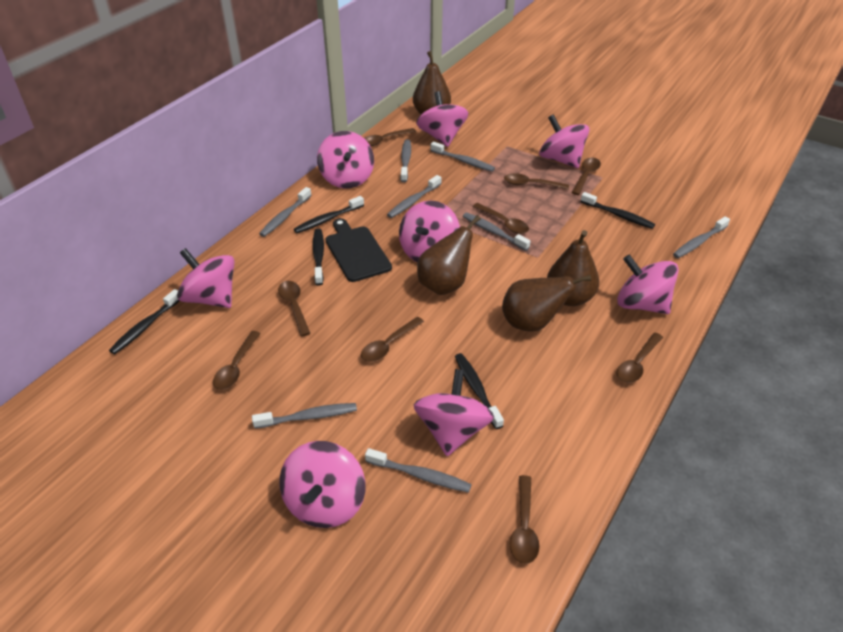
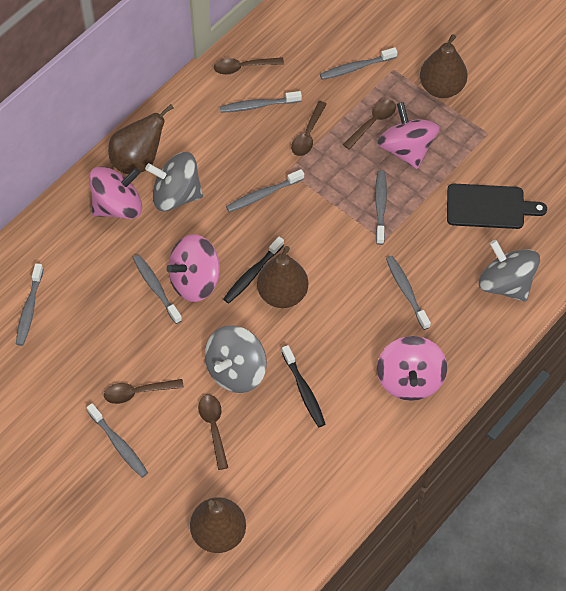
black toothbrush: 5 -> 2
brown spoon: 9 -> 5
grey spinning top: 0 -> 3
pink spinning top: 8 -> 4

